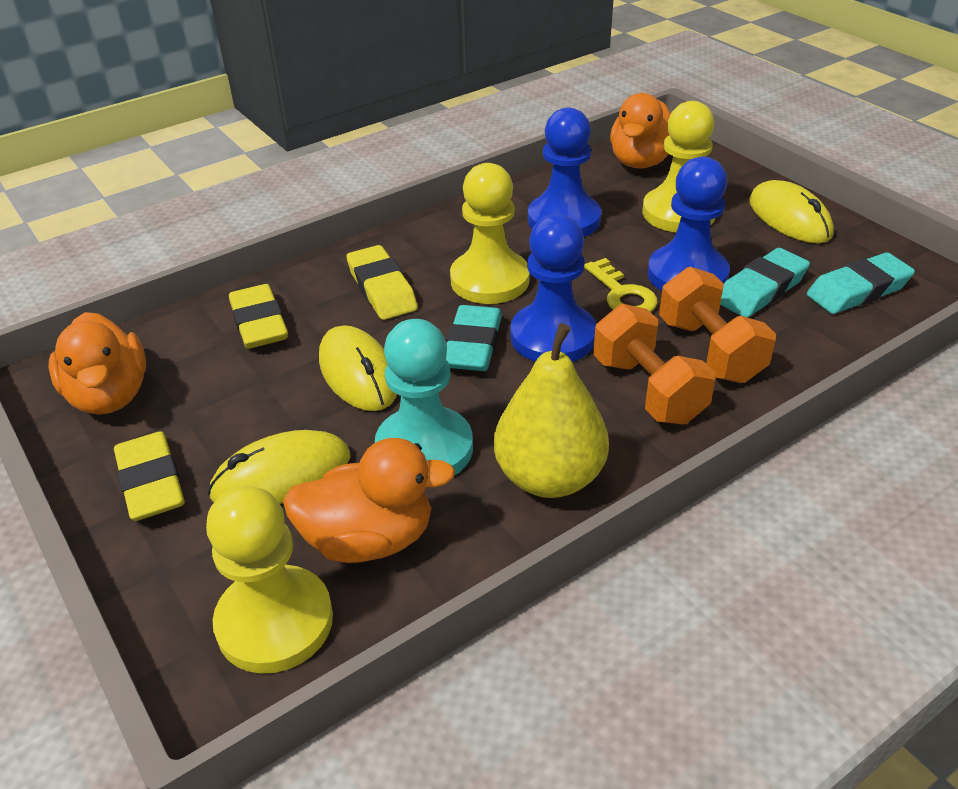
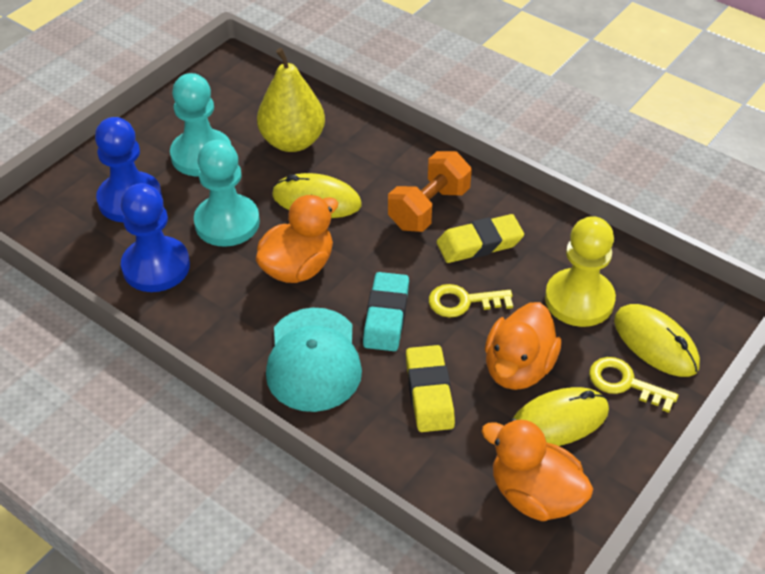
blue pawn: 3 -> 2
orange dumbbell: 2 -> 1
turquoise cap: 0 -> 1
turquoise eraser: 3 -> 1
turquoise pawn: 1 -> 2
yellow eraser: 3 -> 2
yellow key: 1 -> 2
yellow pawn: 3 -> 1

